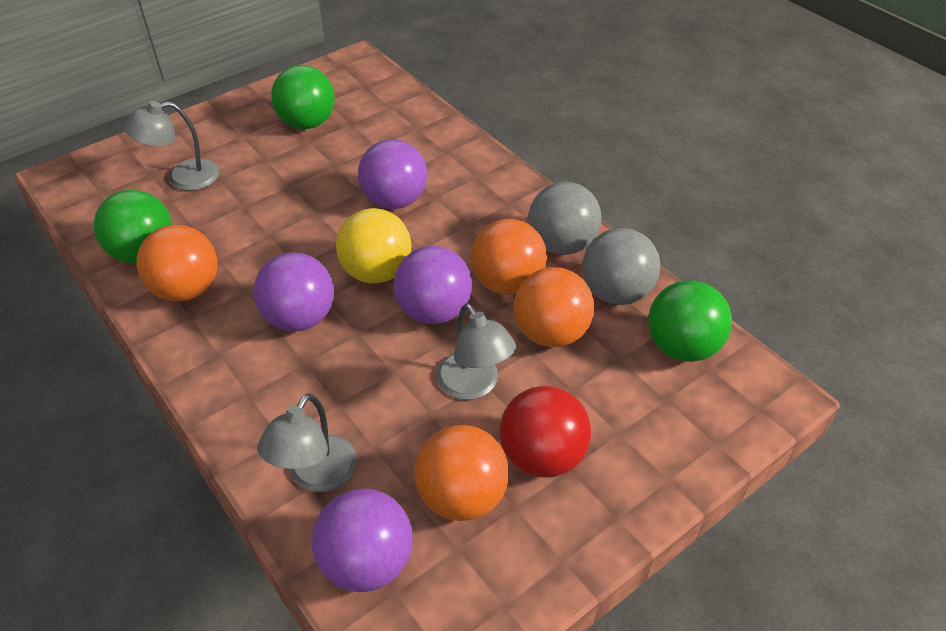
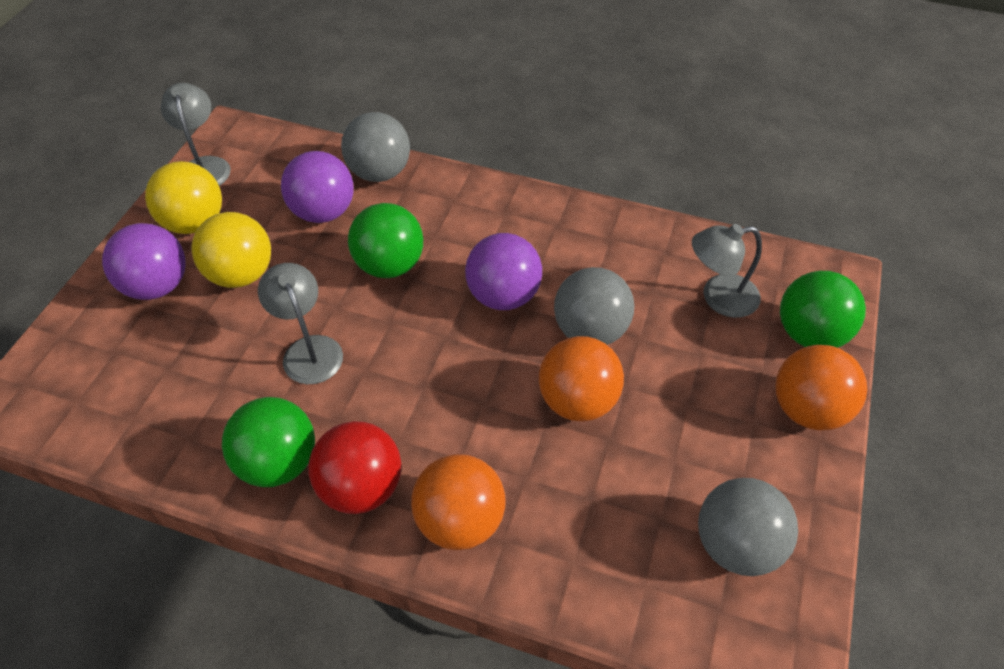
grey ball: 2 -> 3
orange ball: 4 -> 3
purple ball: 4 -> 3
yellow ball: 1 -> 2

